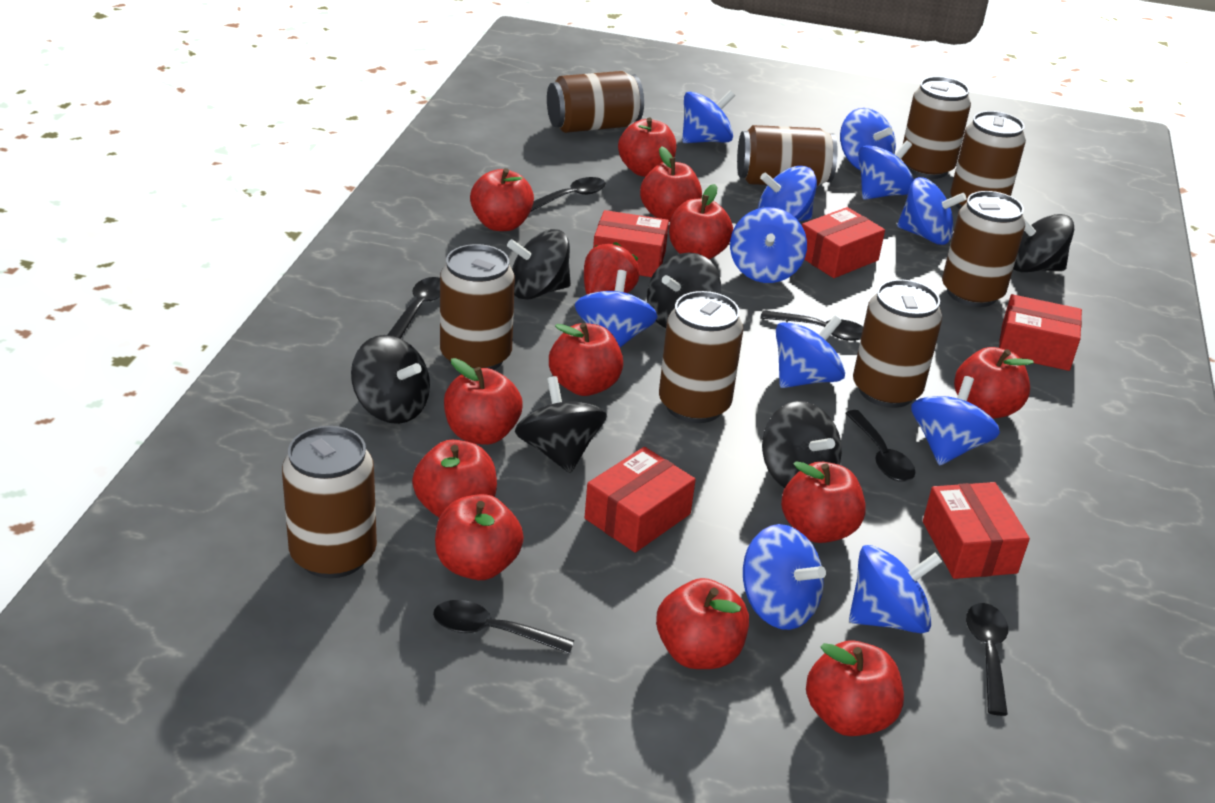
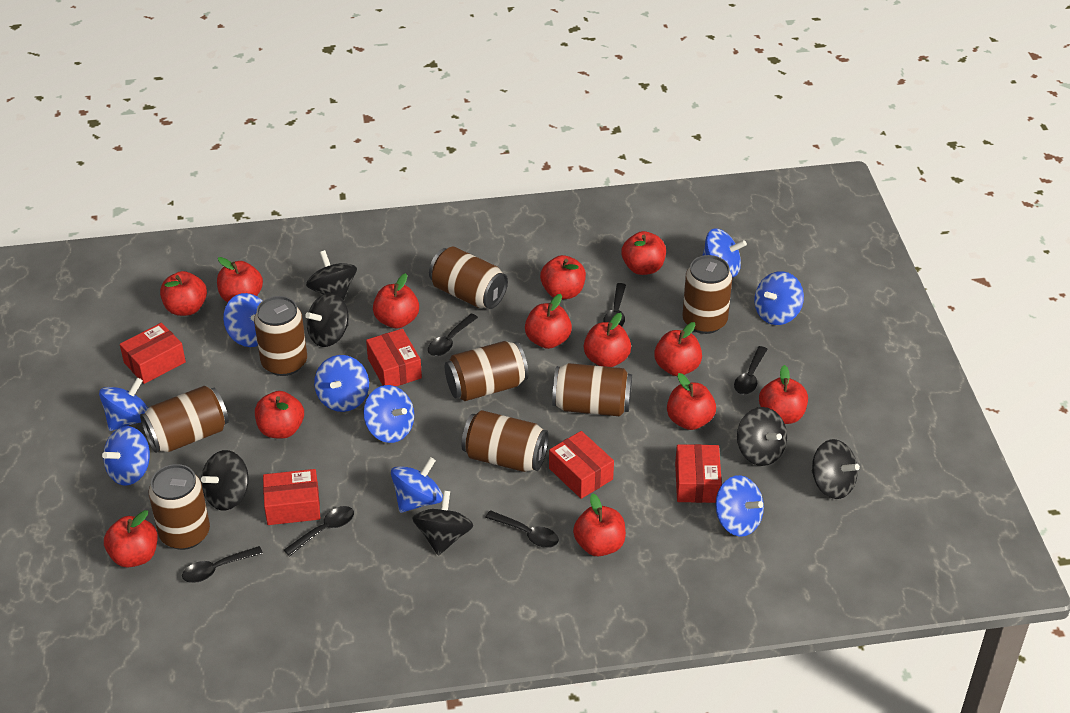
blue spinning top: 11 -> 9
brown can: 9 -> 8
red apple: 12 -> 13
red strawberry: 1 -> 0

